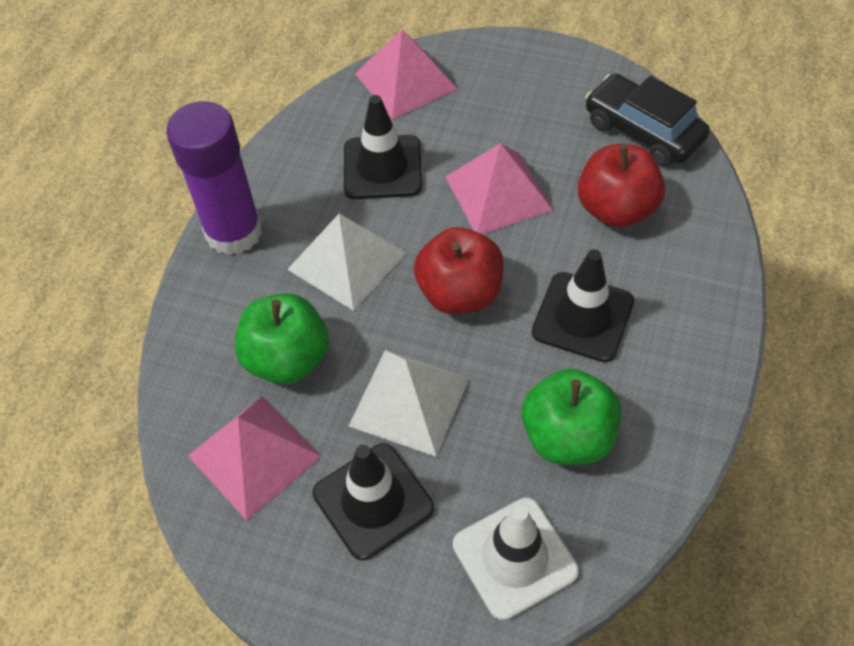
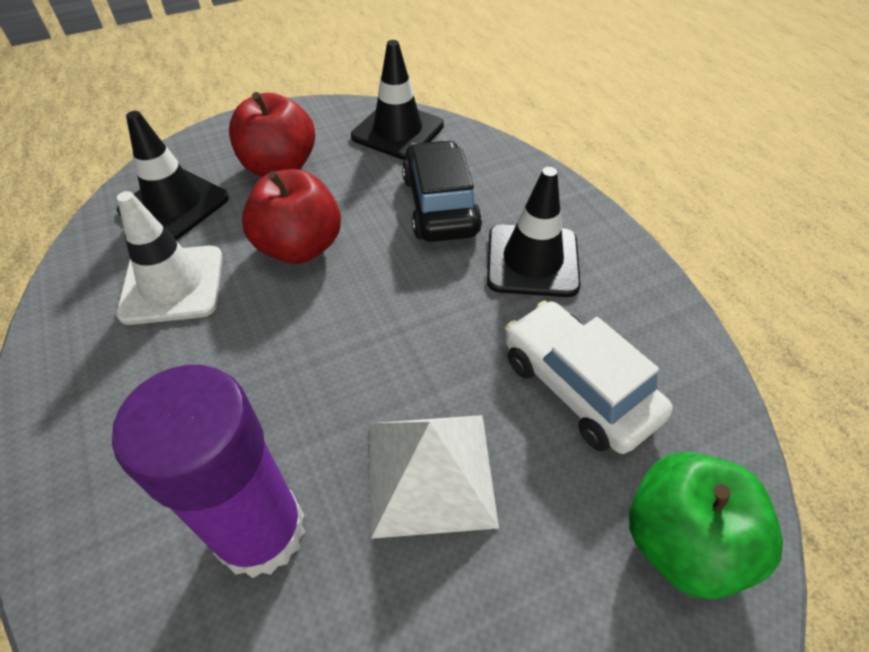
green apple: 2 -> 1
pink pyramid: 3 -> 0
white car: 0 -> 1
white pyramid: 2 -> 1

